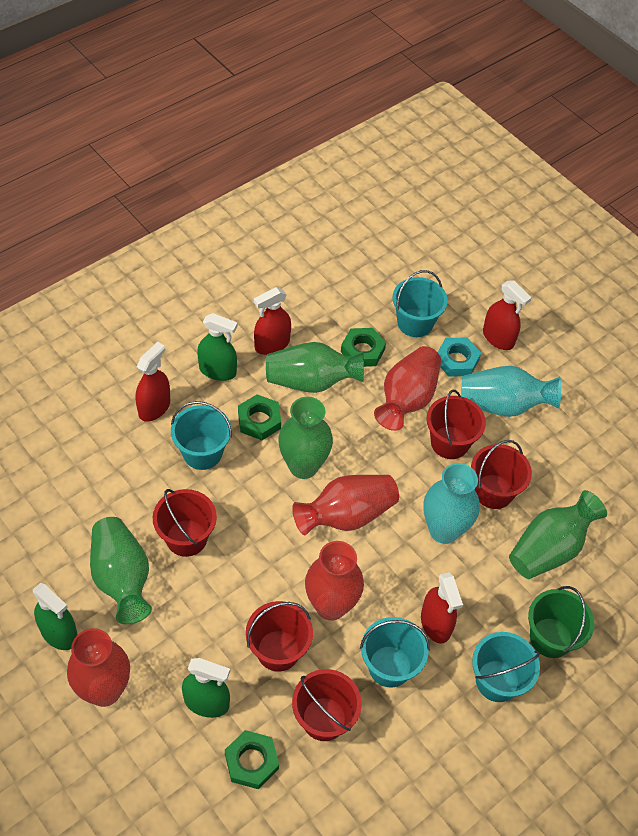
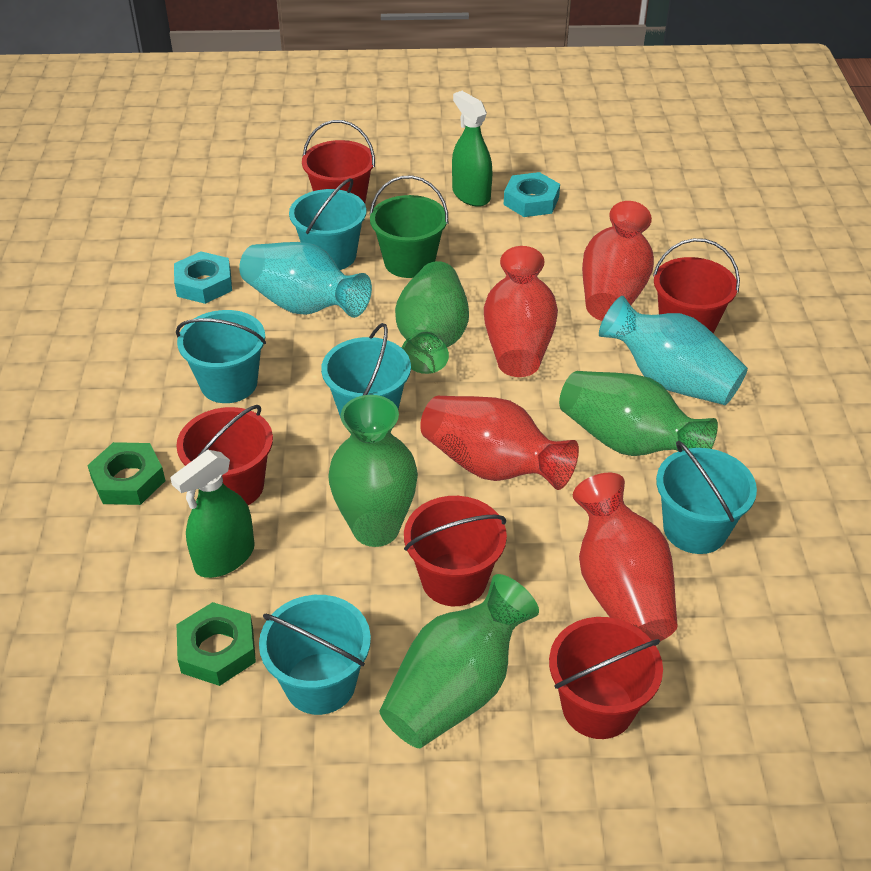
green nut: 3 -> 2
green spray bottle: 3 -> 2
red spray bottle: 4 -> 0
turquoise bucket: 4 -> 5
turquoise nut: 1 -> 2

